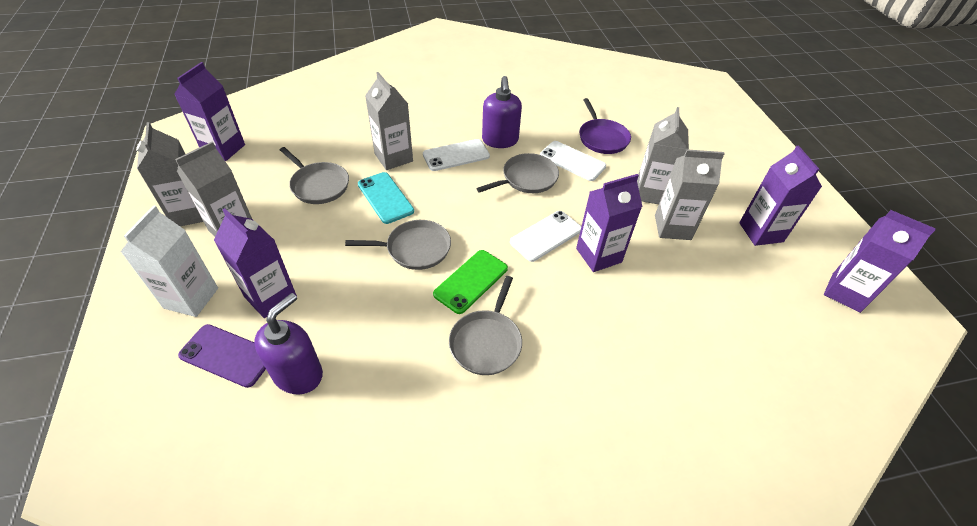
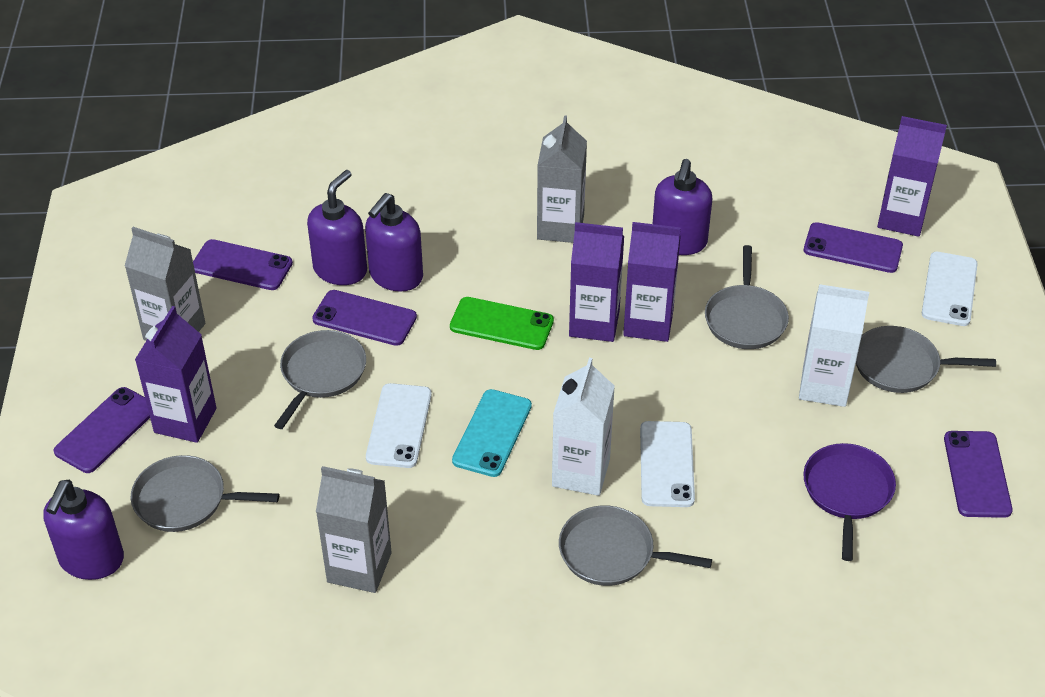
grey carton: 5 -> 3
grey pan: 4 -> 5
purple carton: 5 -> 4
purple phone: 1 -> 5
purple soap dispenser: 2 -> 4
white carton: 1 -> 2

